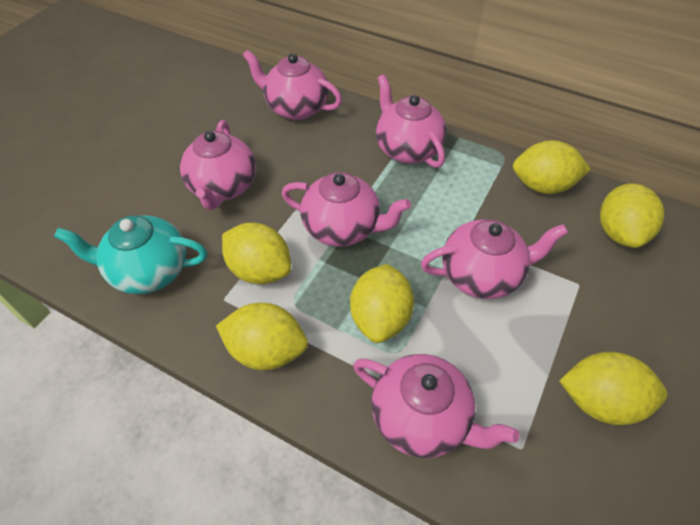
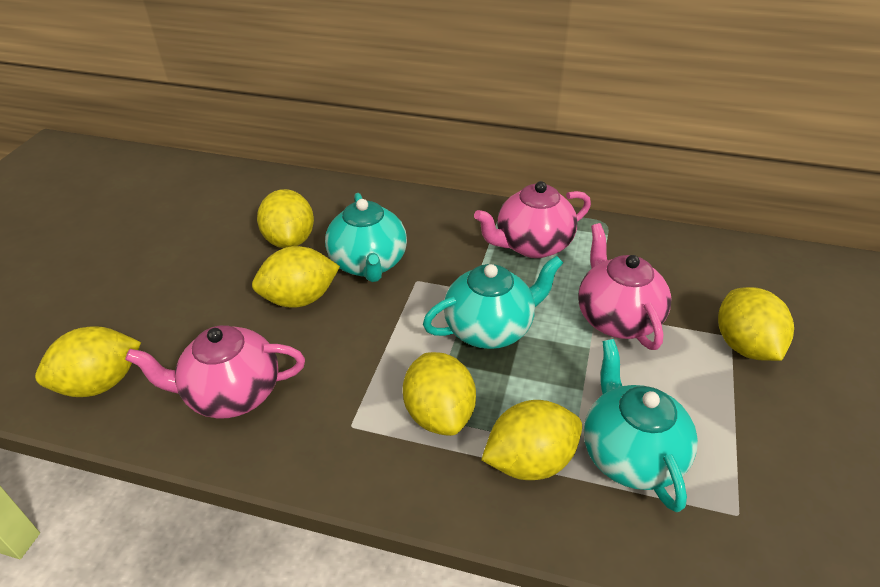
pink teapot: 6 -> 3
turquoise teapot: 1 -> 3

